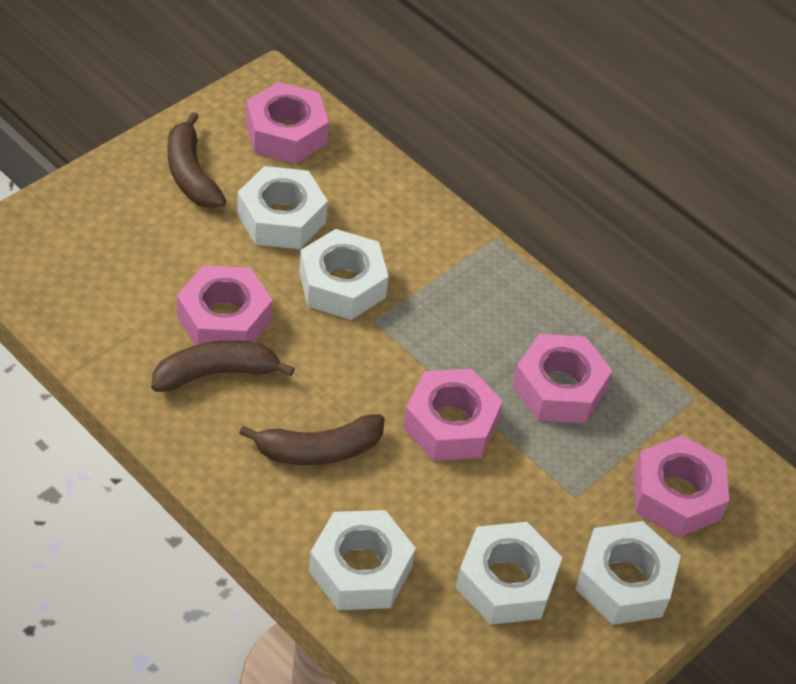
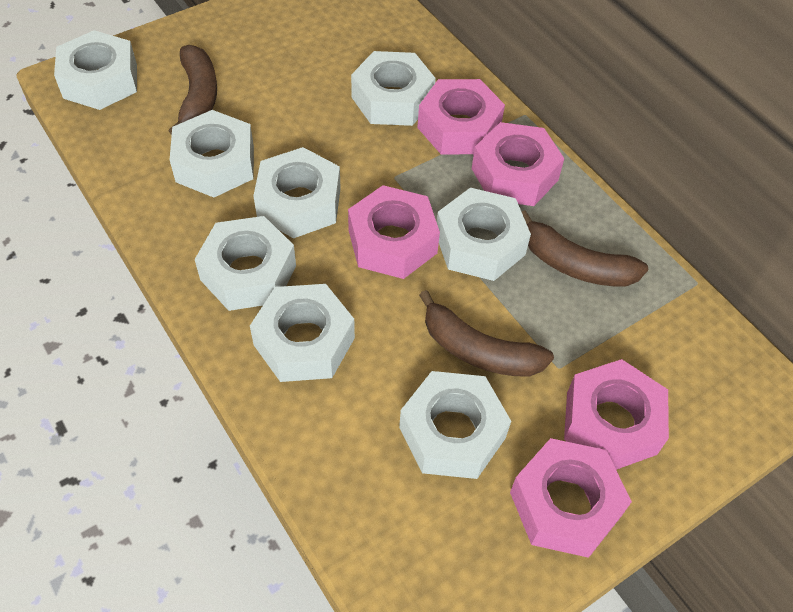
white nut: 5 -> 8

